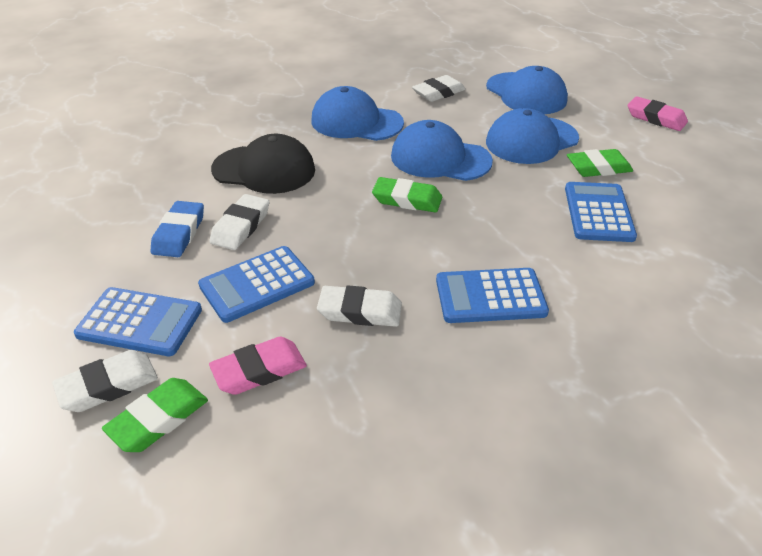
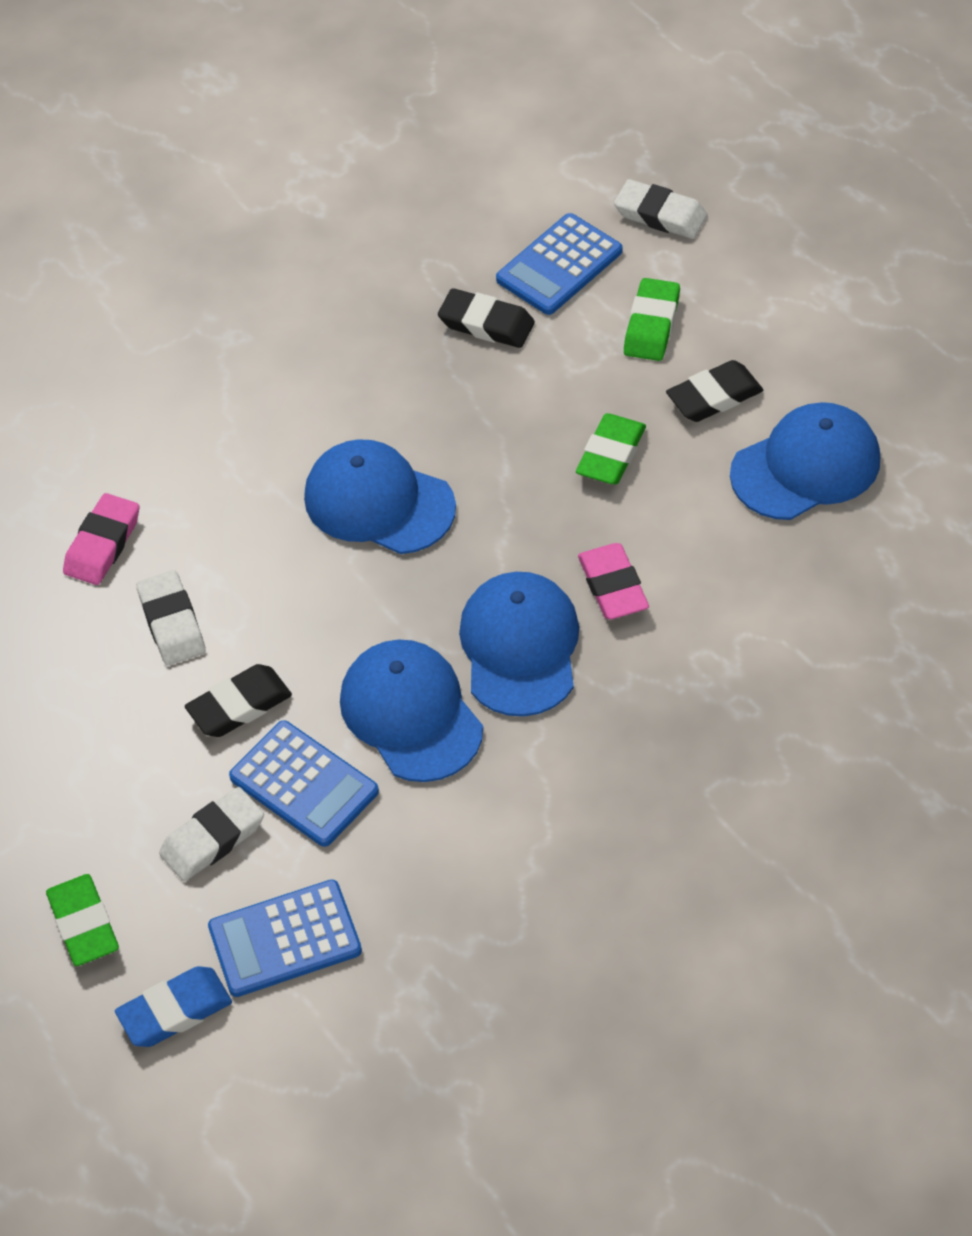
black cap: 1 -> 0
black eraser: 0 -> 3
blue calculator: 4 -> 3
white eraser: 4 -> 3

